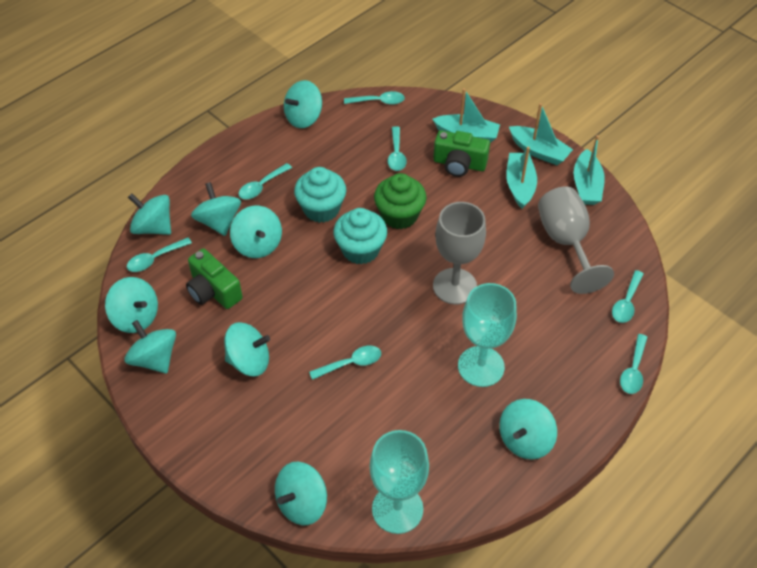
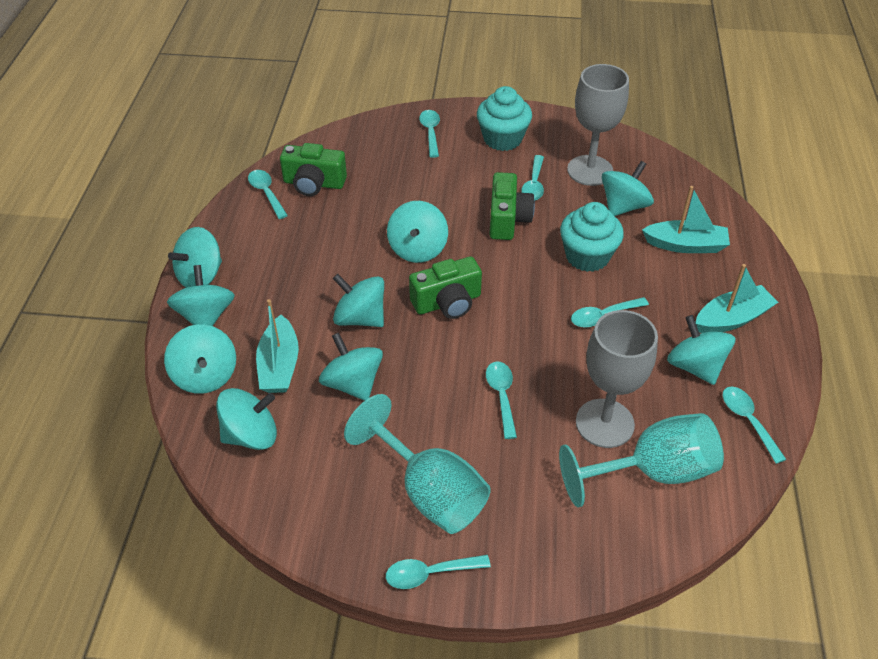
green camera: 2 -> 3
green cupcake: 1 -> 0
turquoise boat: 4 -> 3

